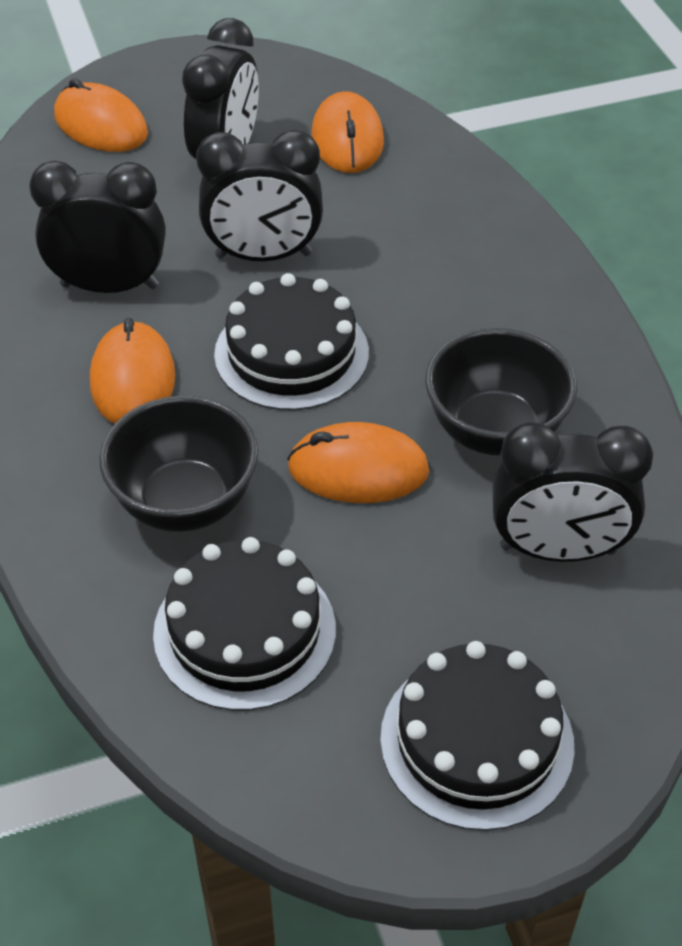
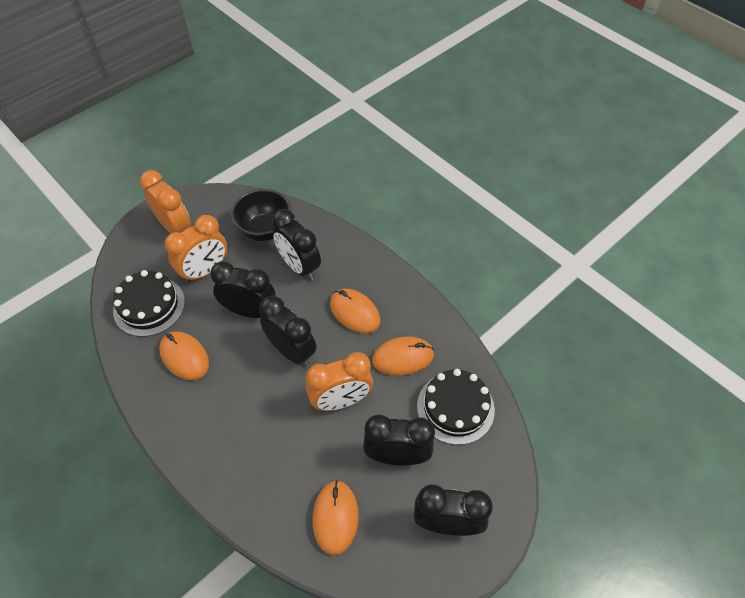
black bowl: 2 -> 1
black cake: 3 -> 2
black clock: 4 -> 5
orange clock: 0 -> 3

